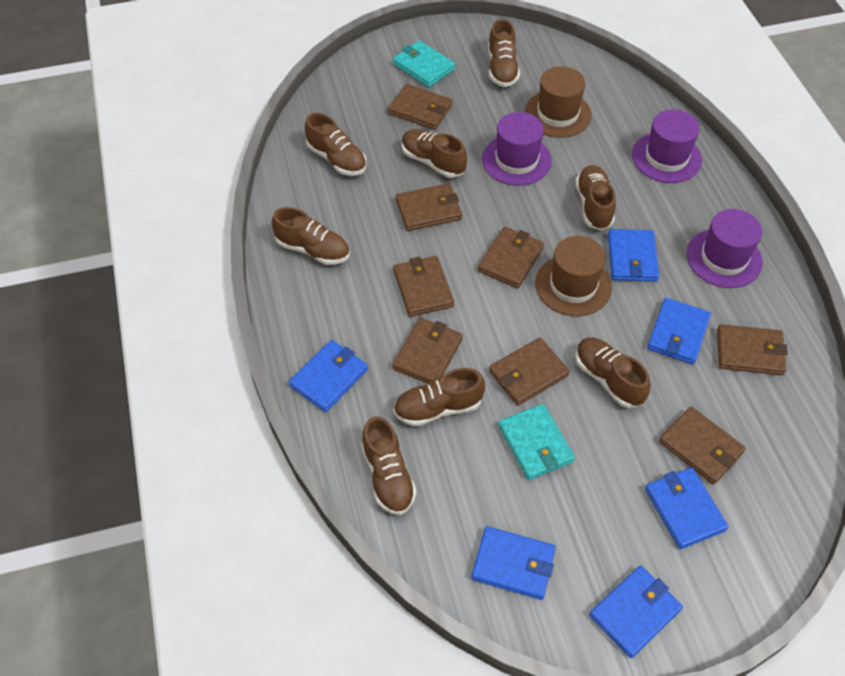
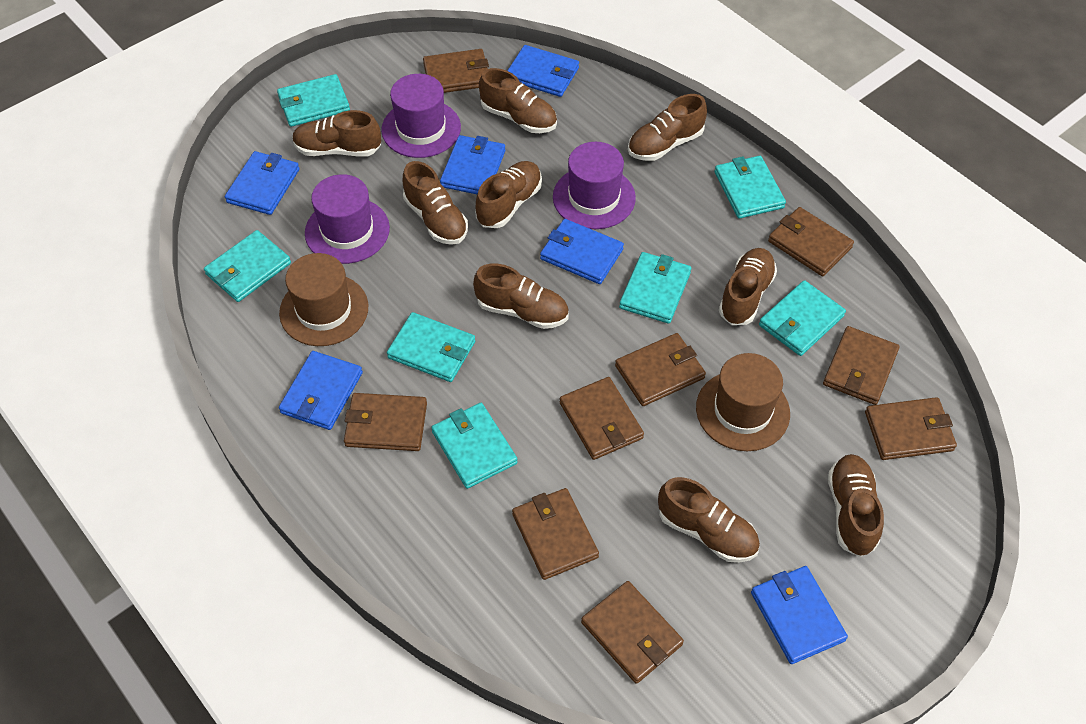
brown shoe: 8 -> 9
brown wallet: 8 -> 9
turquoise wallet: 2 -> 7

